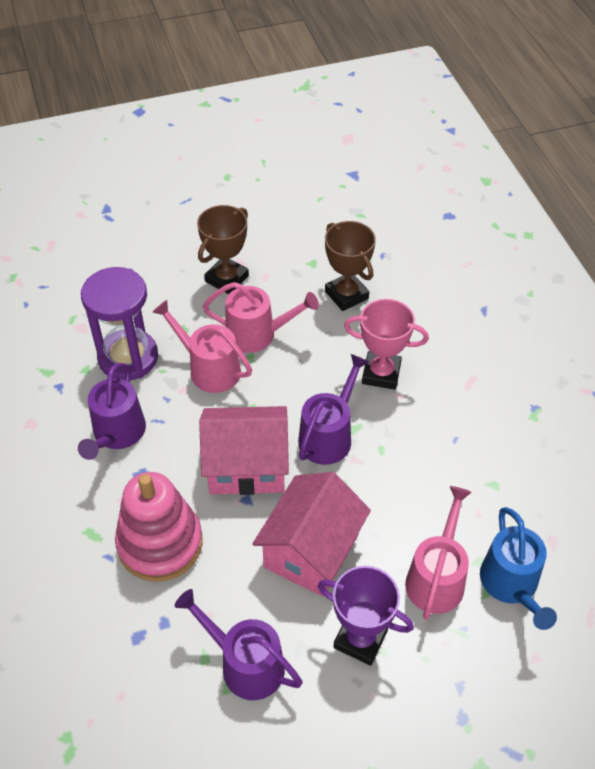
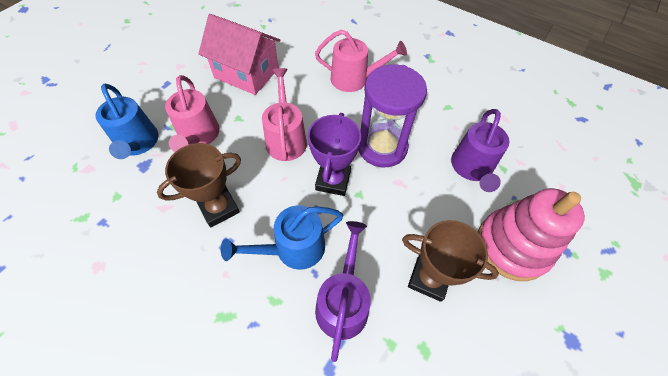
blue watering can: 1 -> 2
pink house: 2 -> 1
pink trophy: 1 -> 0
purple watering can: 3 -> 2

